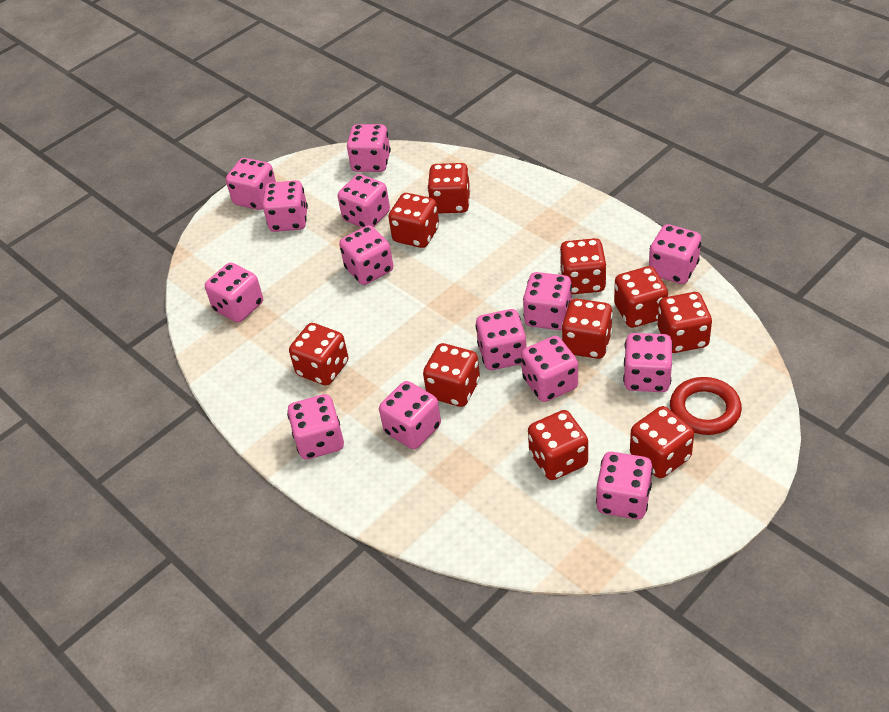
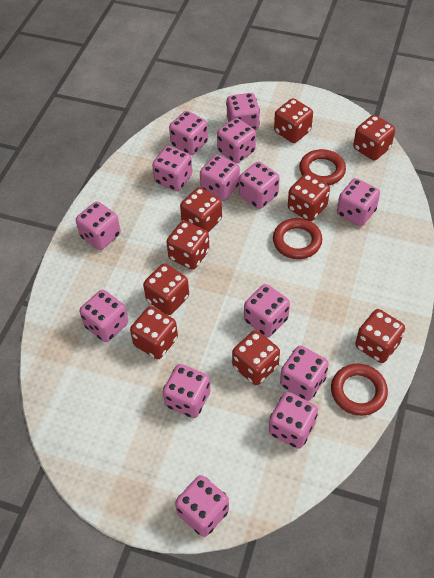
red dice: 10 -> 9
red ring: 1 -> 3

